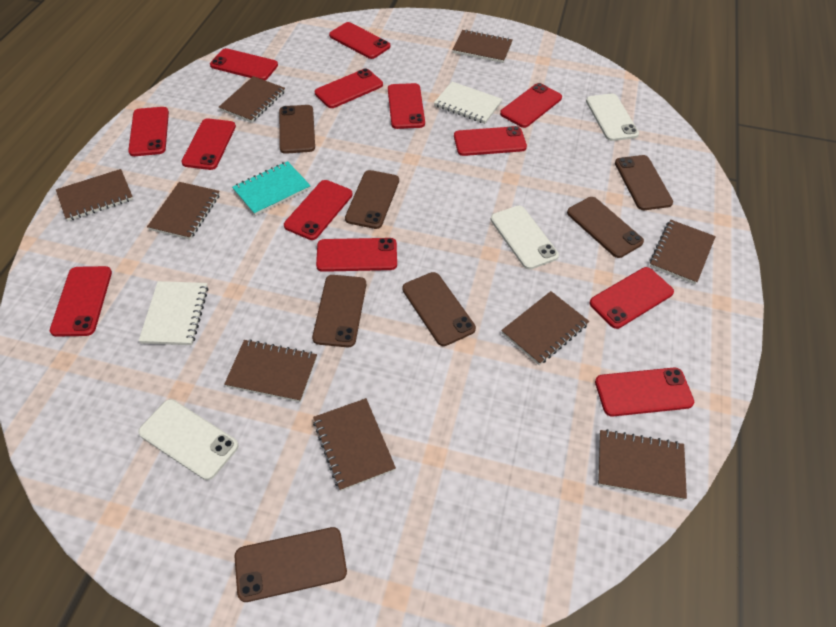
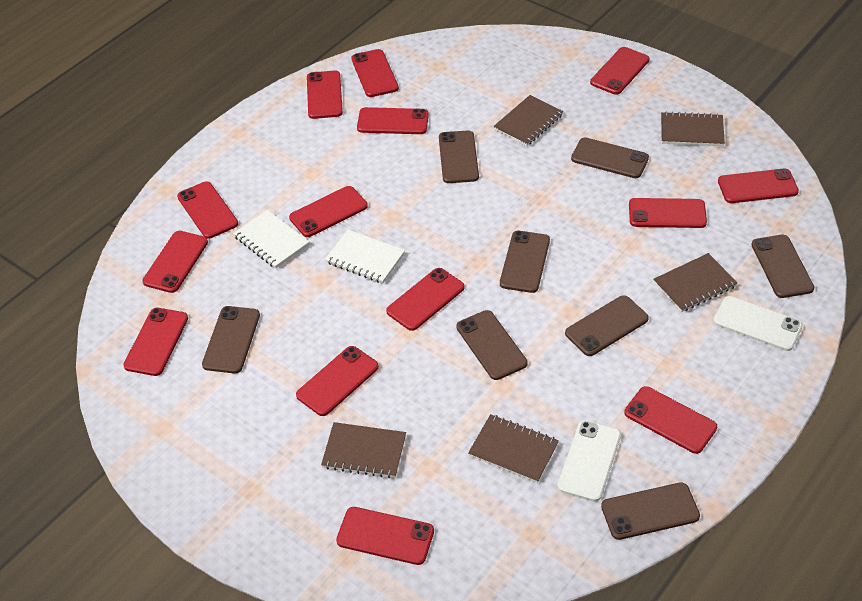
brown notebook: 9 -> 5
brown phone: 7 -> 8
red phone: 13 -> 14
turquoise notebook: 1 -> 0
white phone: 3 -> 2

